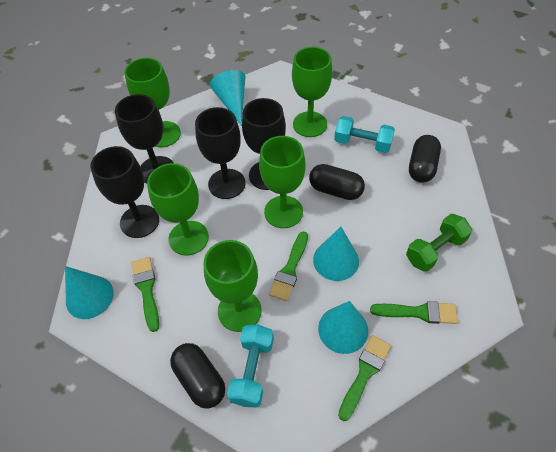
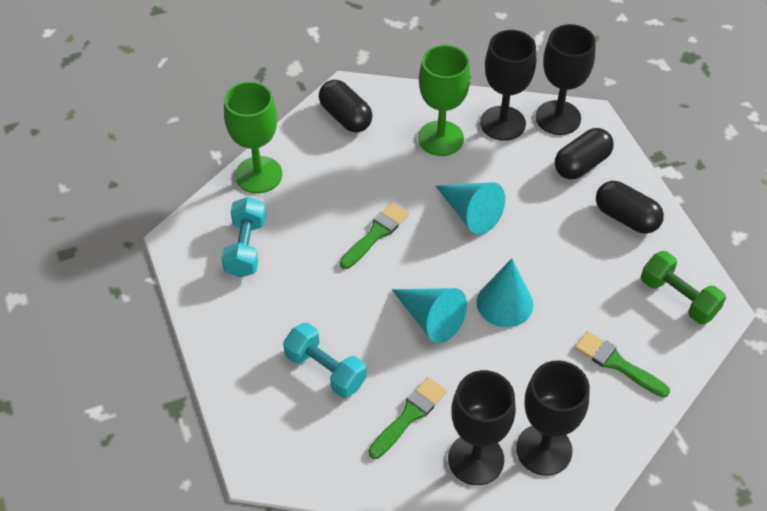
green brush: 4 -> 3
green goblet: 5 -> 2
turquoise cone: 4 -> 3

